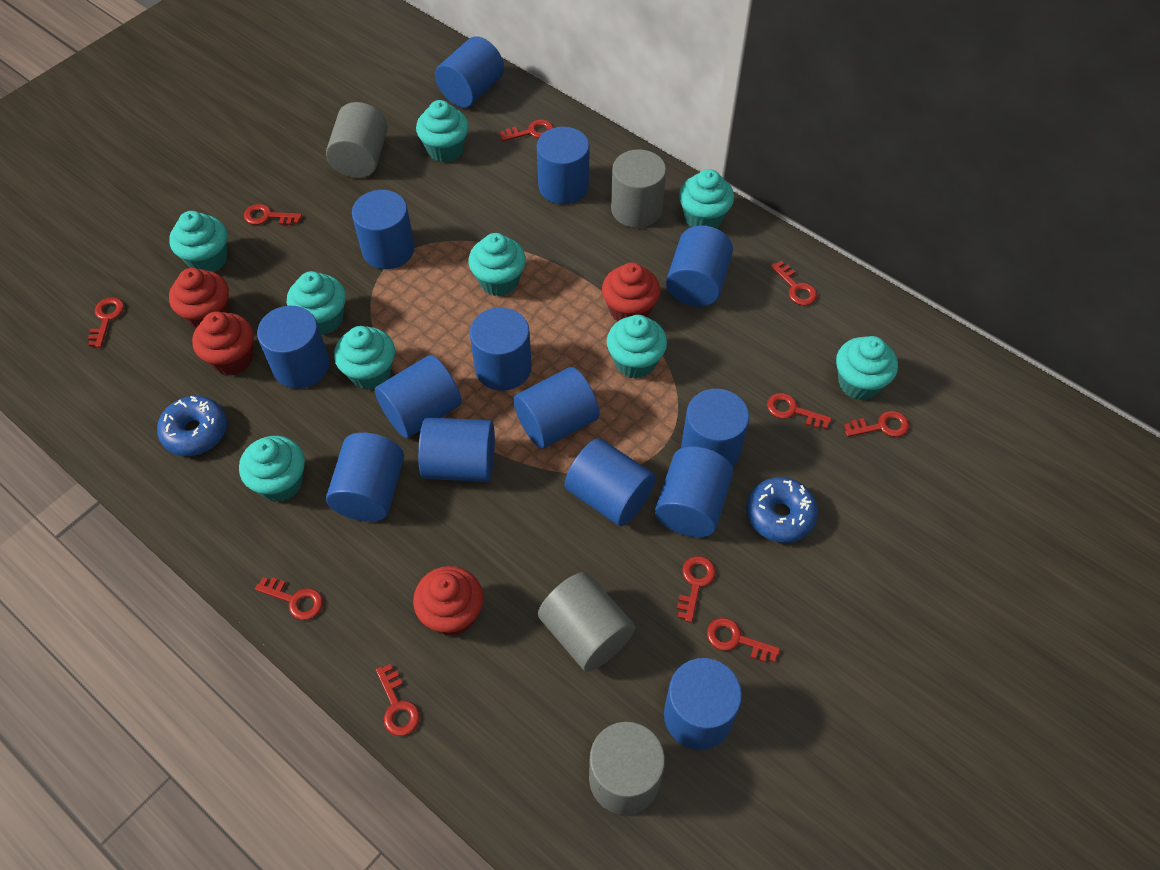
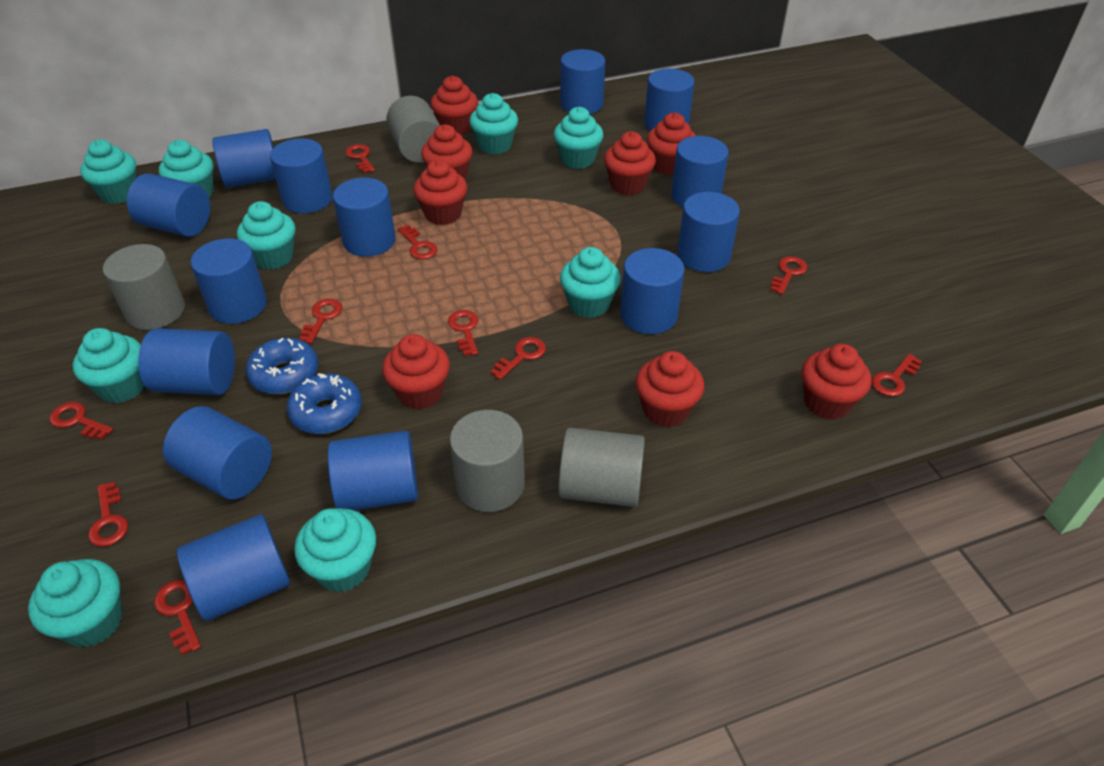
red cupcake: 4 -> 8

